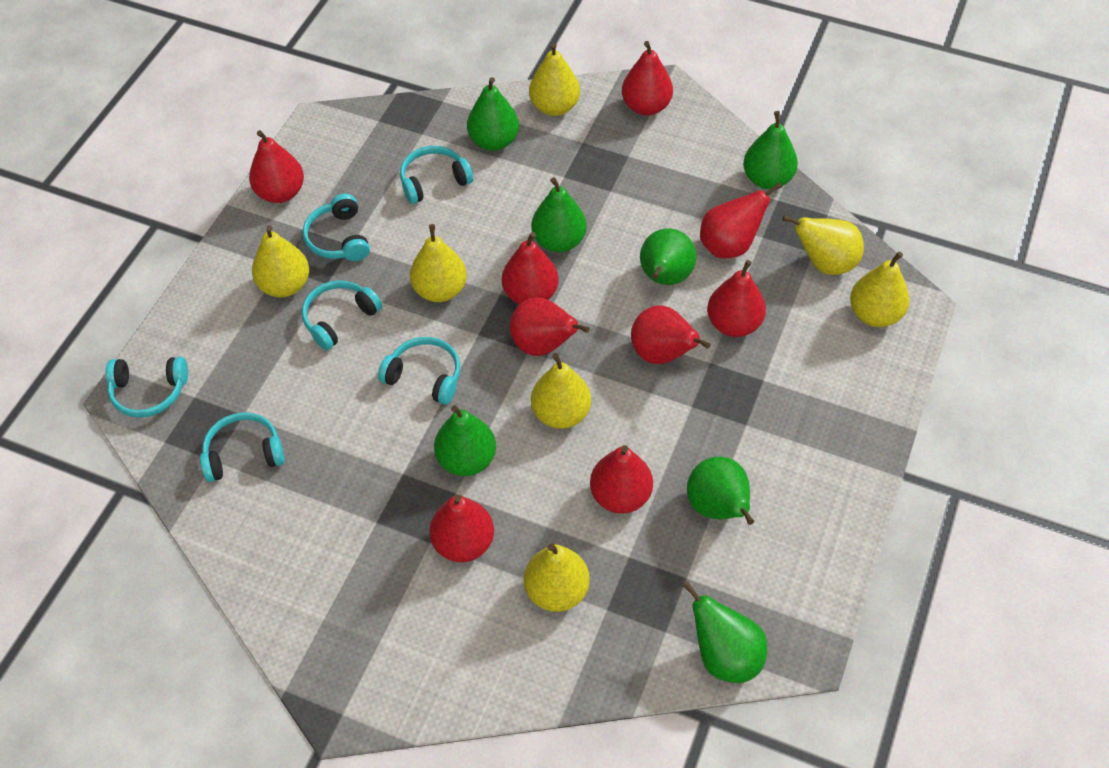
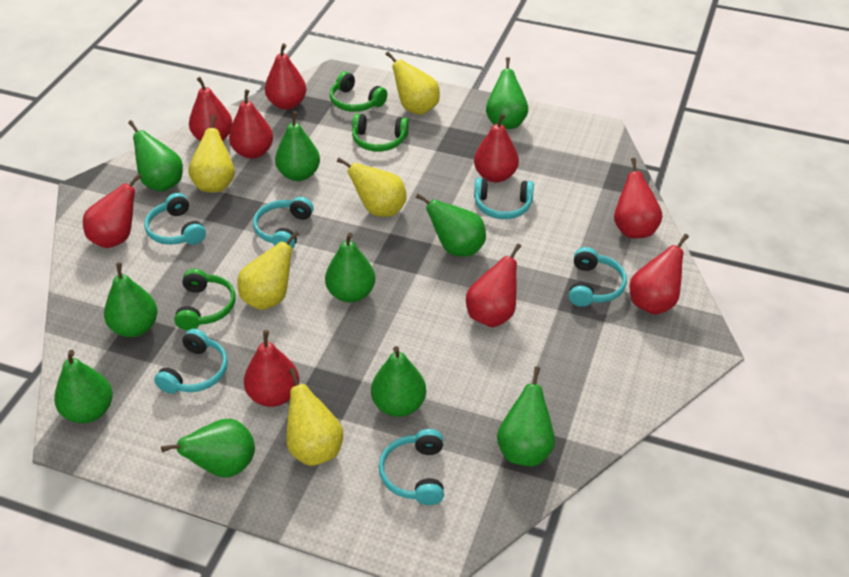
green headphones: 0 -> 3
green pear: 7 -> 10
yellow pear: 7 -> 5

